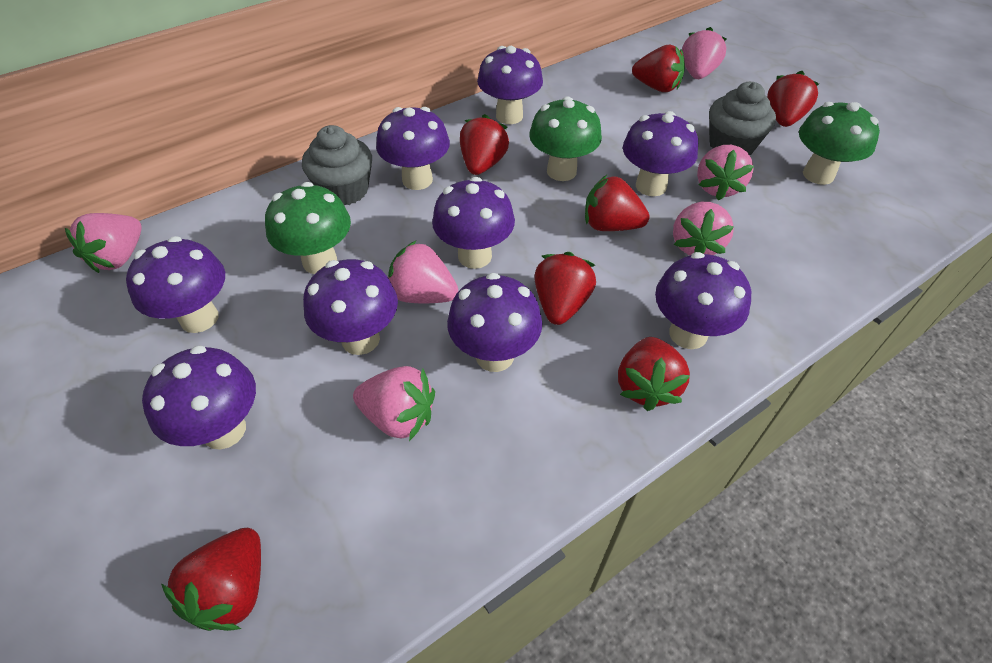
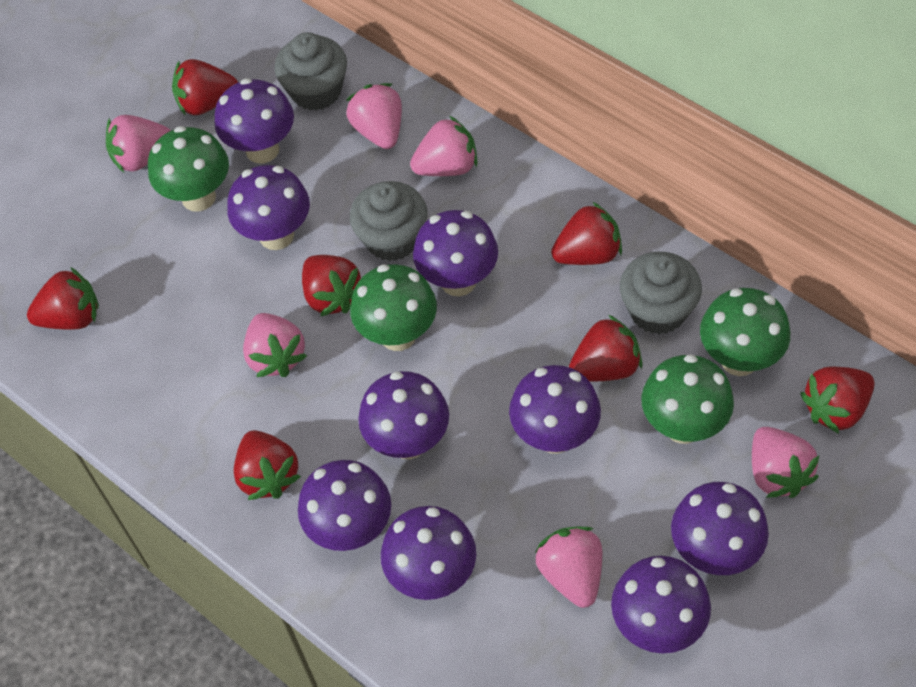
green mushroom: 3 -> 4
grey cupcake: 2 -> 3

